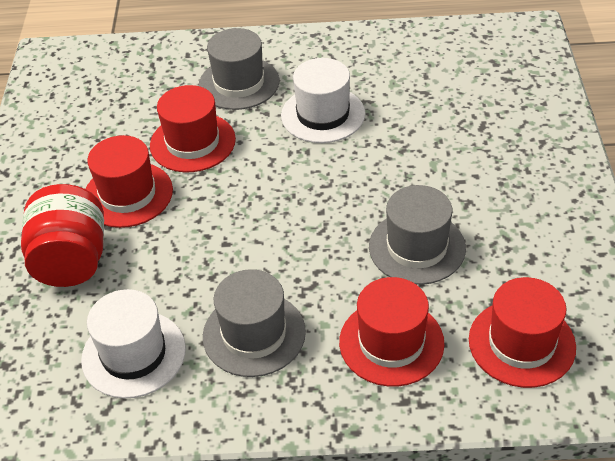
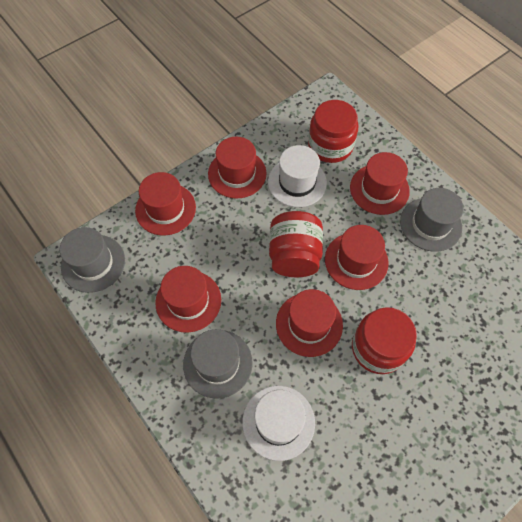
red hat: 4 -> 6
red jar: 1 -> 3

